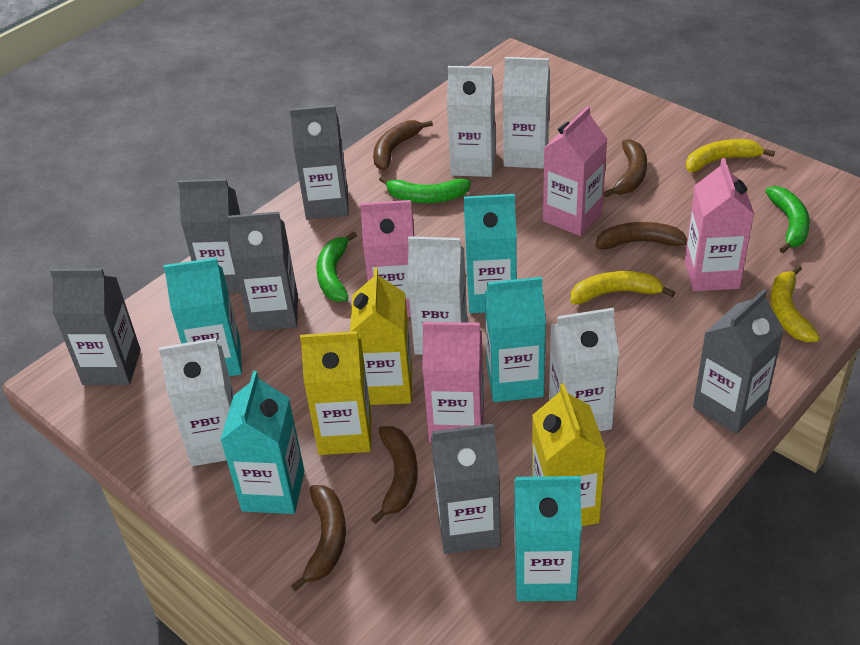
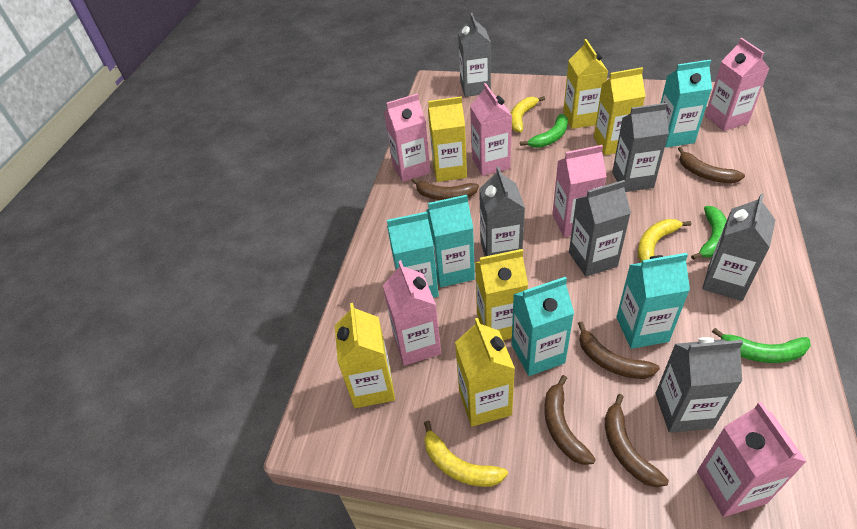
pink carton: 4 -> 6
white carton: 5 -> 0
yellow carton: 3 -> 6

